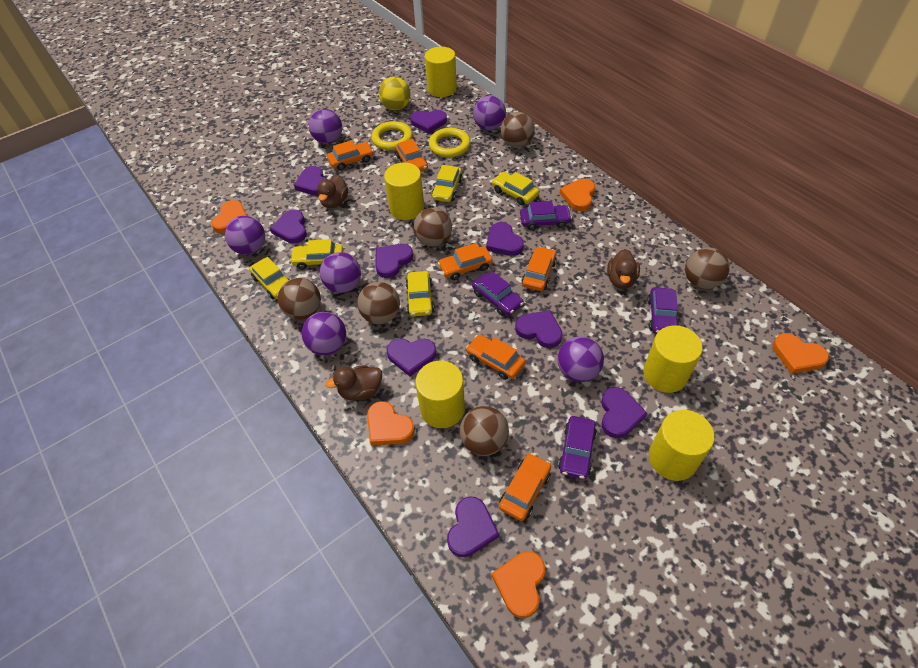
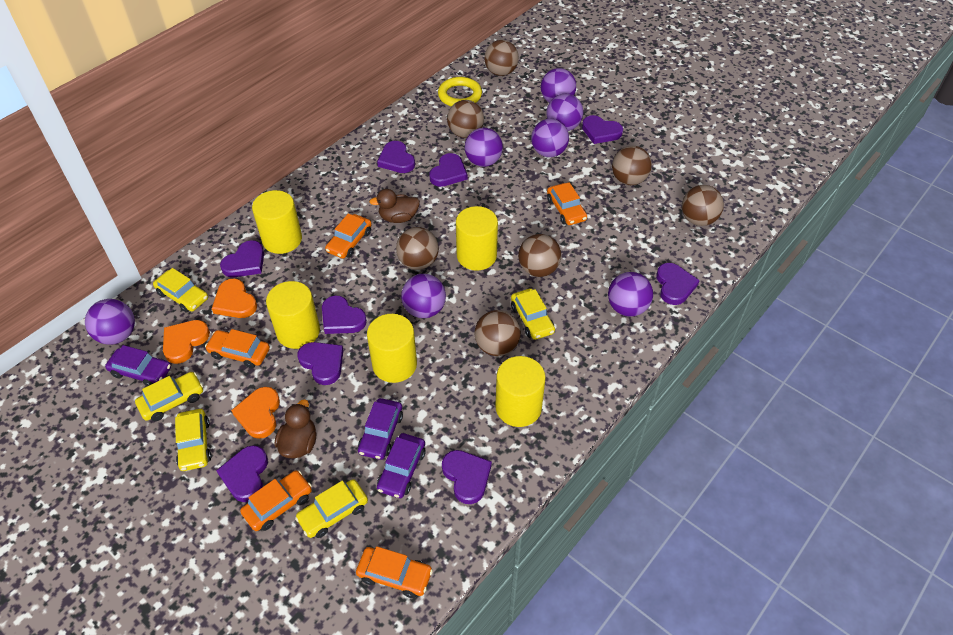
brown ball: 6 -> 7
brown duck: 3 -> 2
orange car: 6 -> 5
orange heart: 5 -> 3
purple ball: 6 -> 7
purple car: 4 -> 3
yellow ball: 1 -> 0
yellow ring: 2 -> 1

